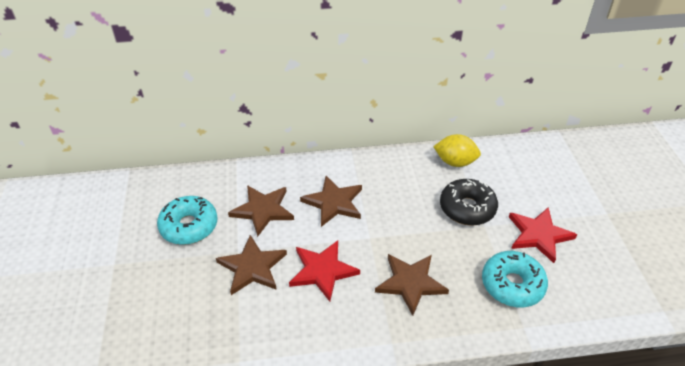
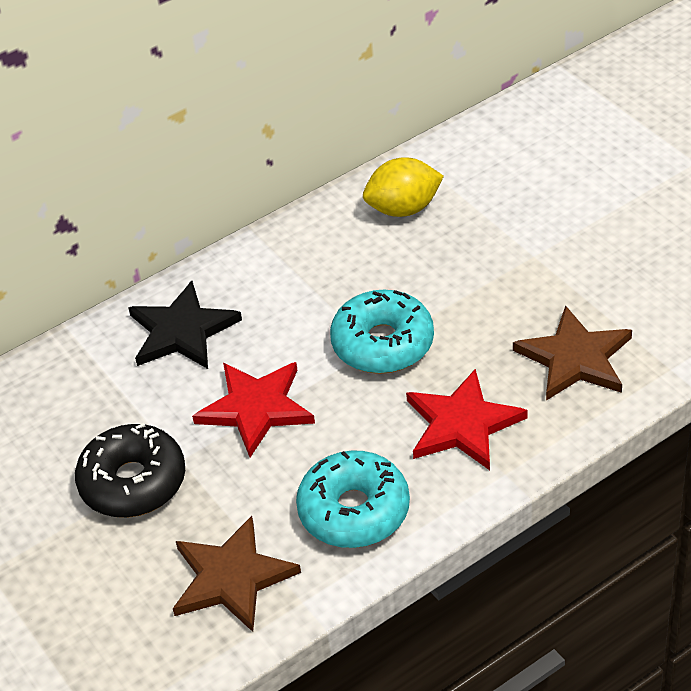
black star: 0 -> 1
brown star: 4 -> 2

